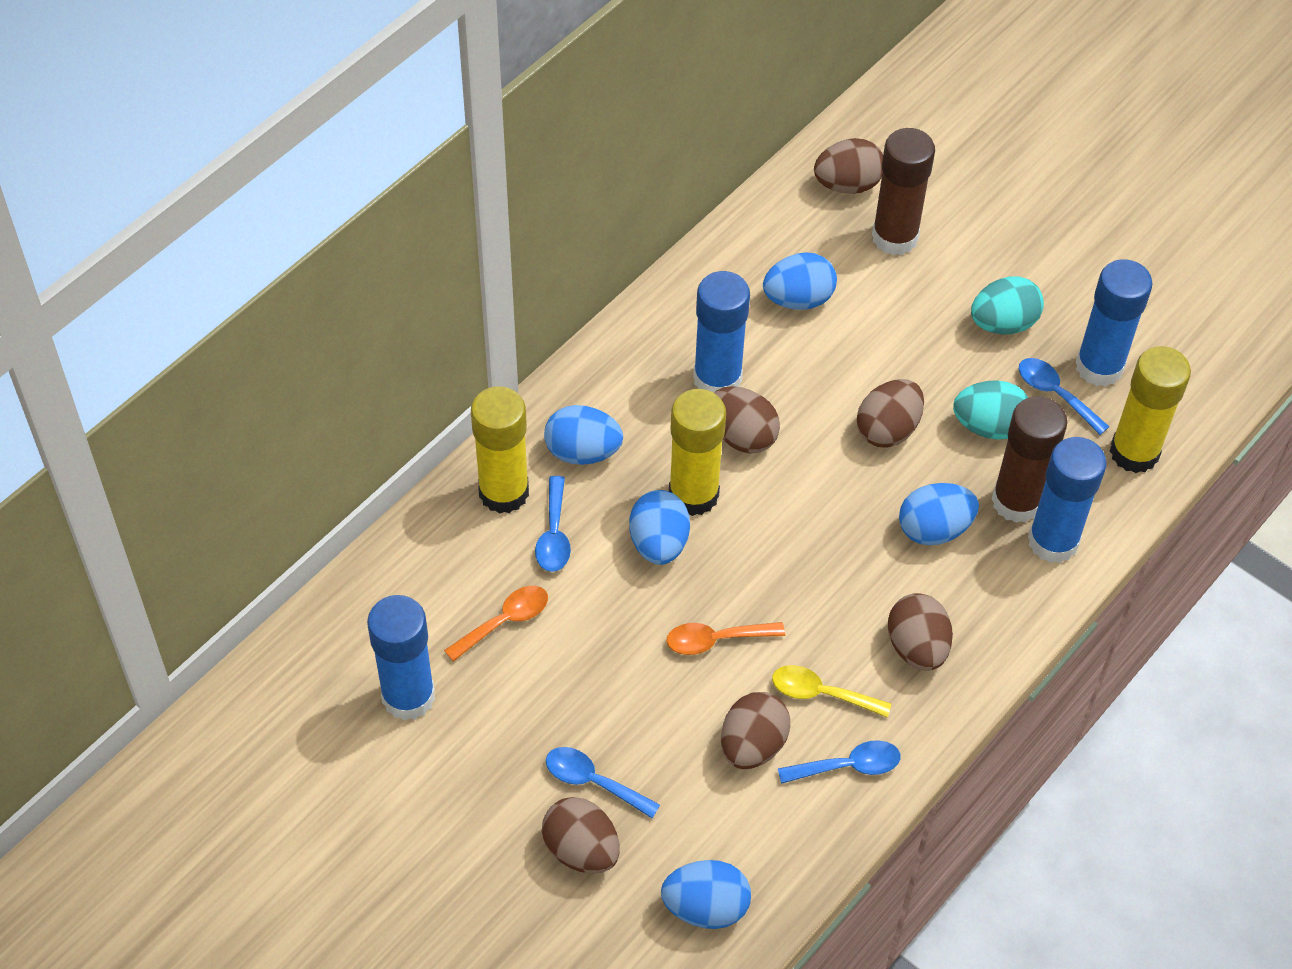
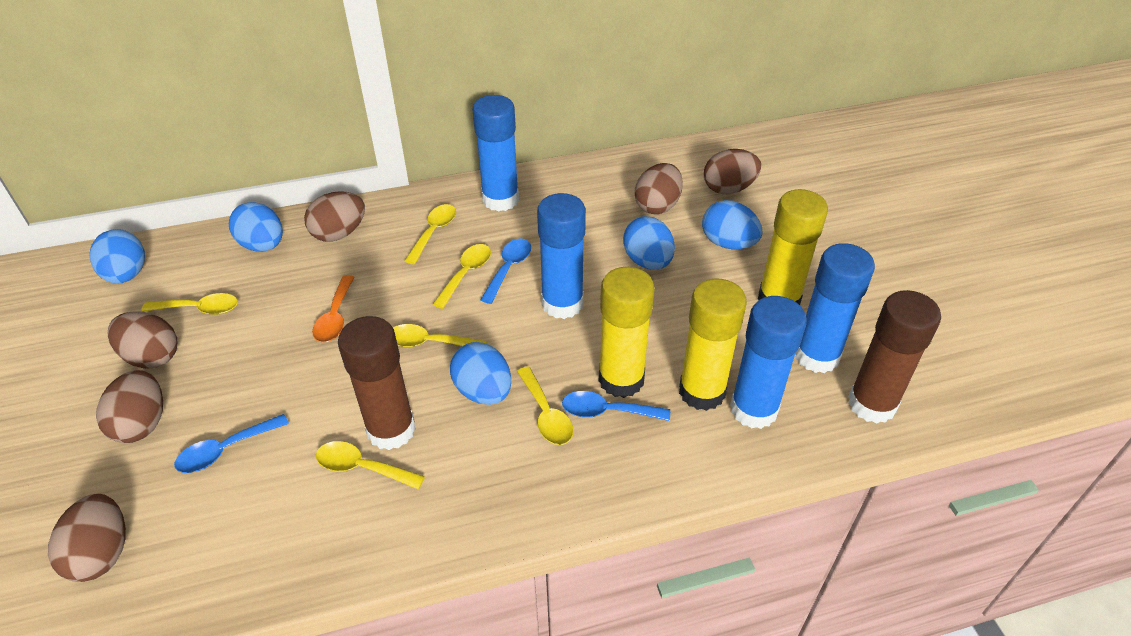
blue spoon: 4 -> 3
orange spoon: 2 -> 1
turquoise egg: 2 -> 0
yellow spoon: 1 -> 6

